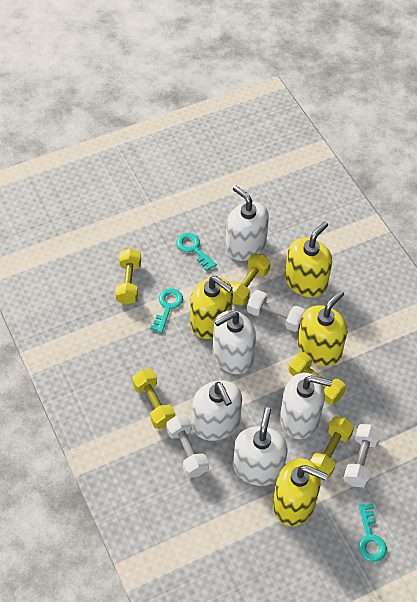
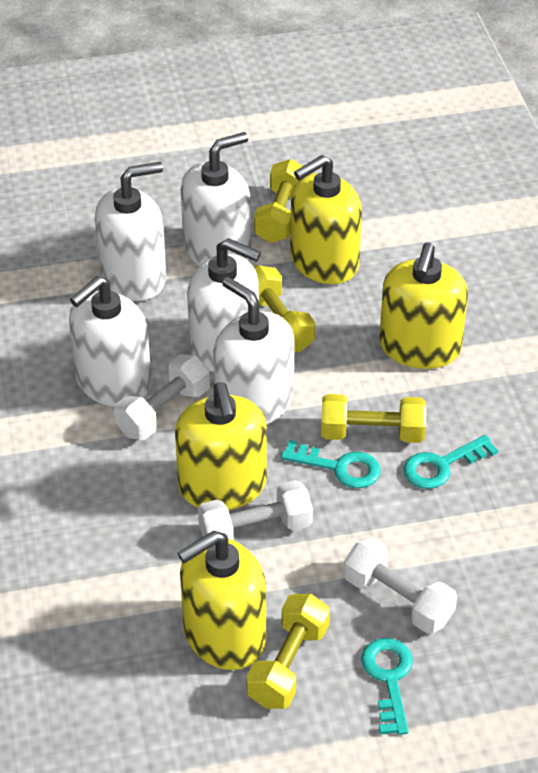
yellow dumbbell: 5 -> 4

